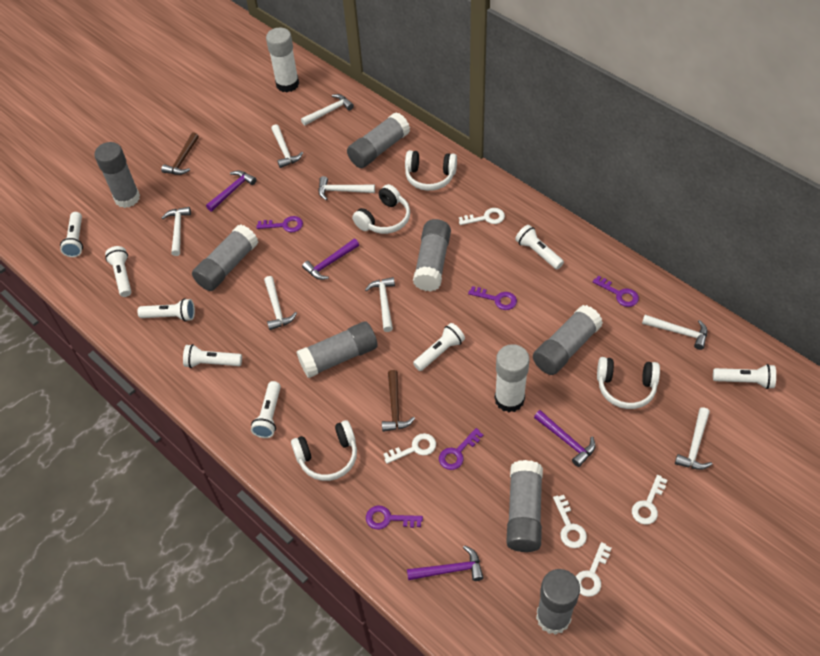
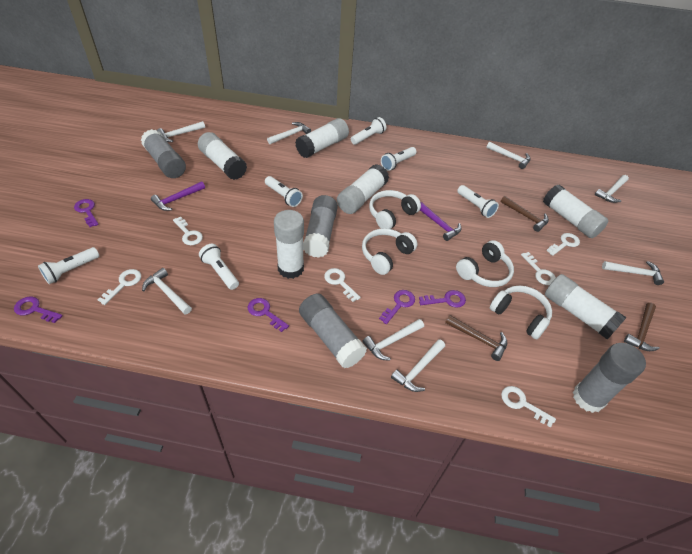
brown hammer: 2 -> 3
grey glue stick: 8 -> 4
purple hammer: 4 -> 2
white flashlight: 8 -> 6
white glue stick: 2 -> 6
white key: 5 -> 6

